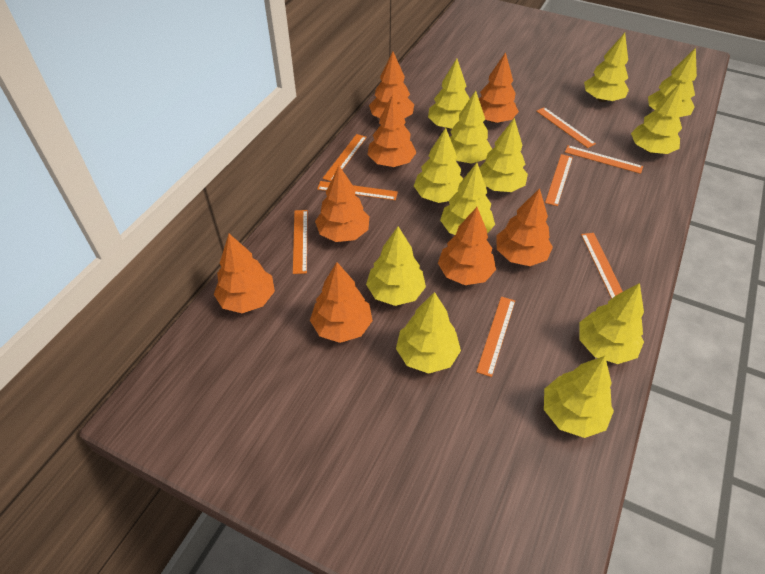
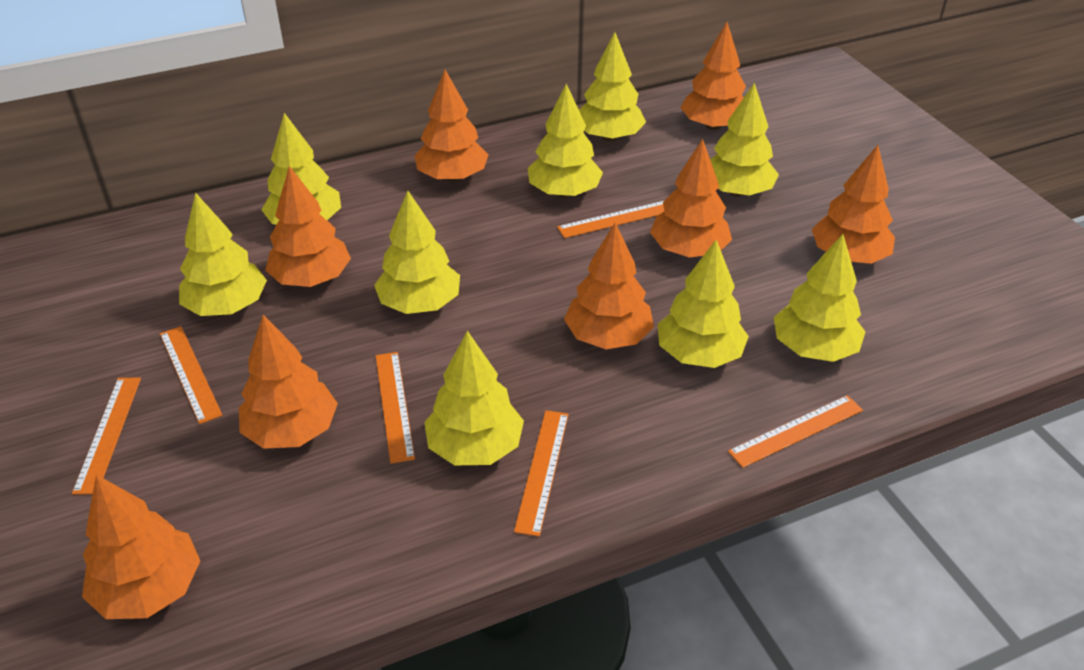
orange ruler: 8 -> 6
yellow tree: 12 -> 9

